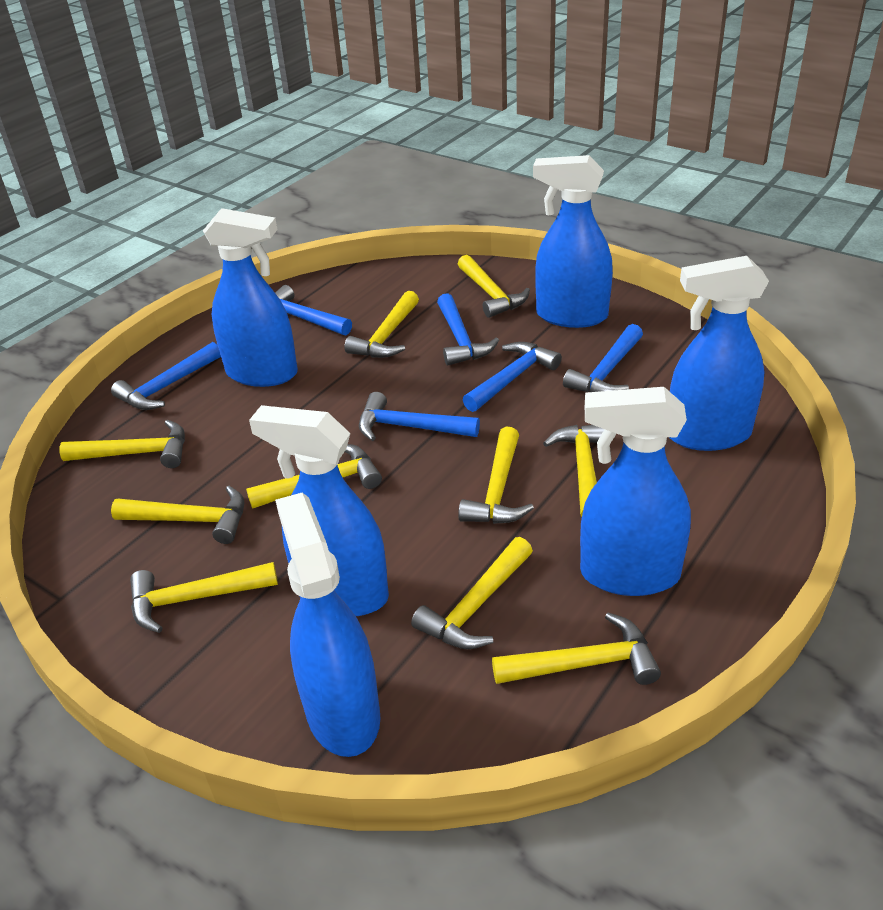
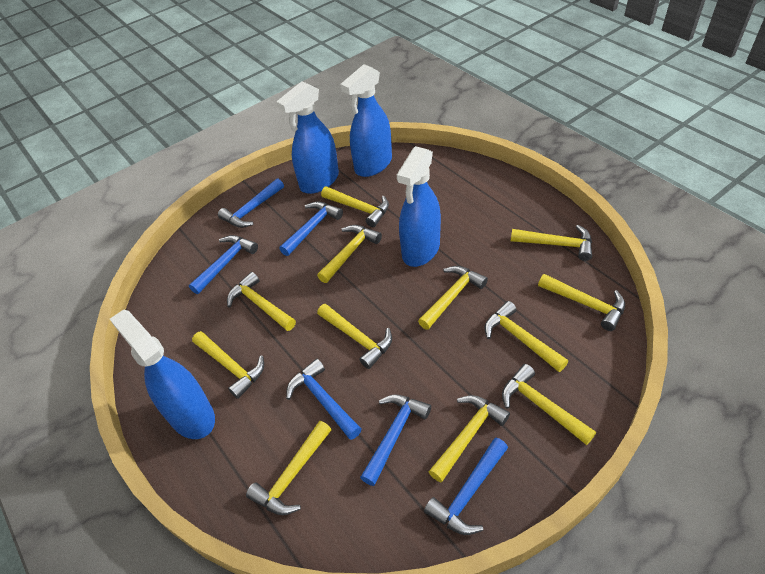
blue spray bottle: 6 -> 4
yellow hammer: 10 -> 12

